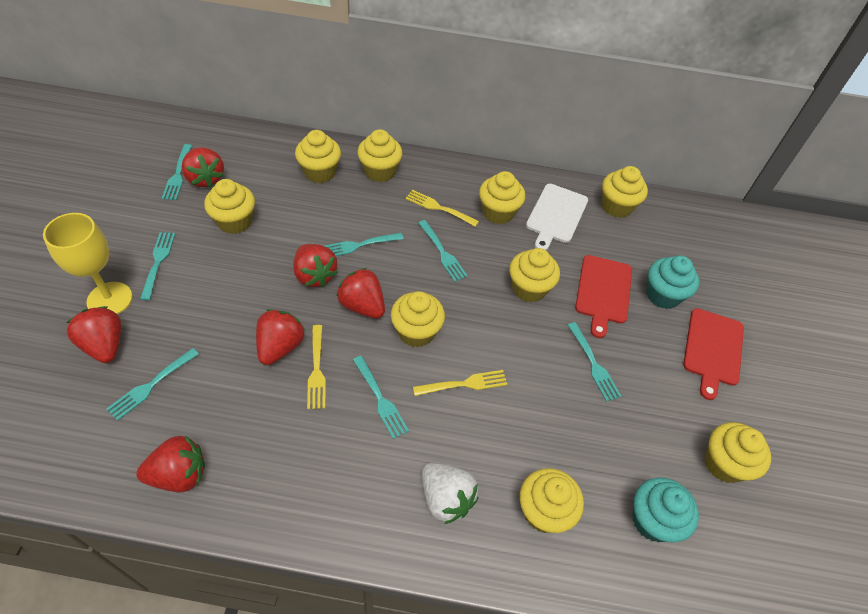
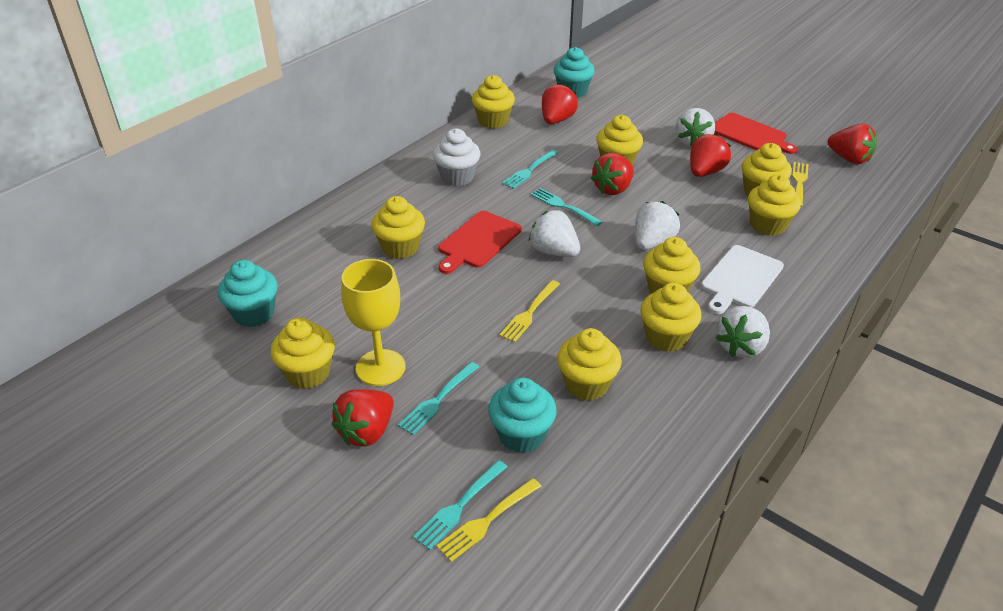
red strawberry: 6 -> 5
turquoise cupcake: 2 -> 3
turquoise fork: 7 -> 4
white cupcake: 0 -> 1
white strawberry: 1 -> 4

